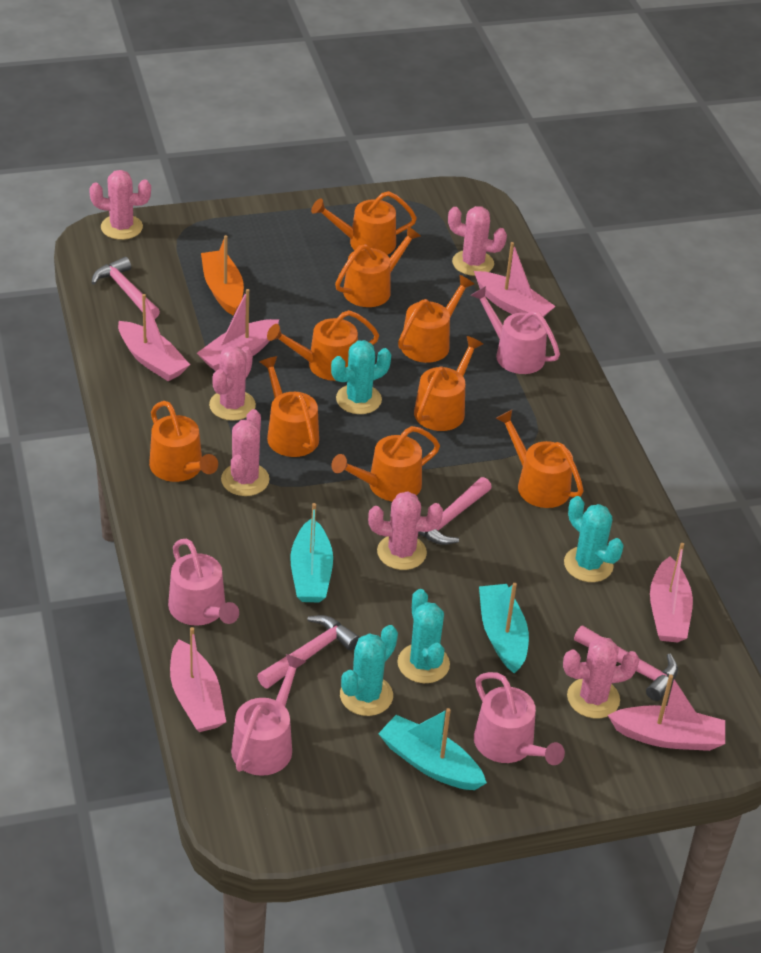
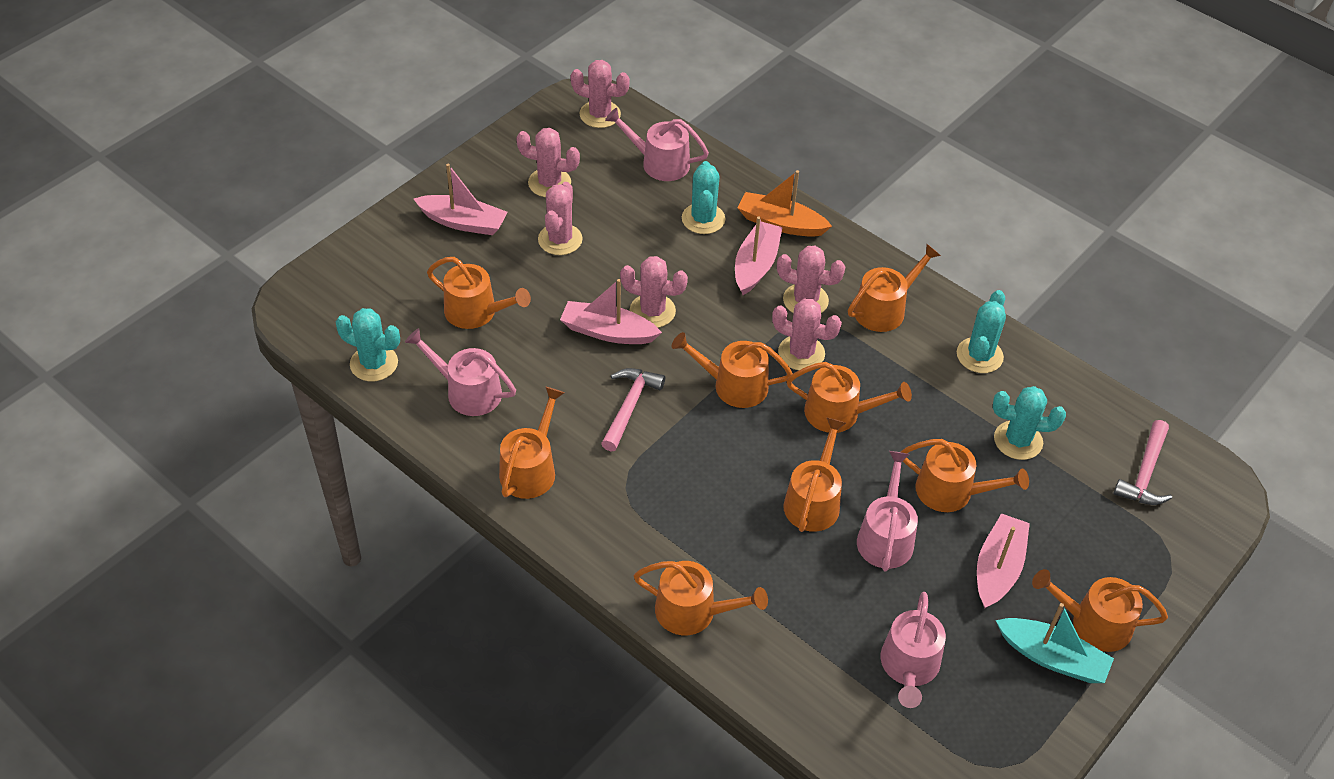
pink boat: 6 -> 4
pink hammer: 4 -> 2
turquoise boat: 3 -> 1

